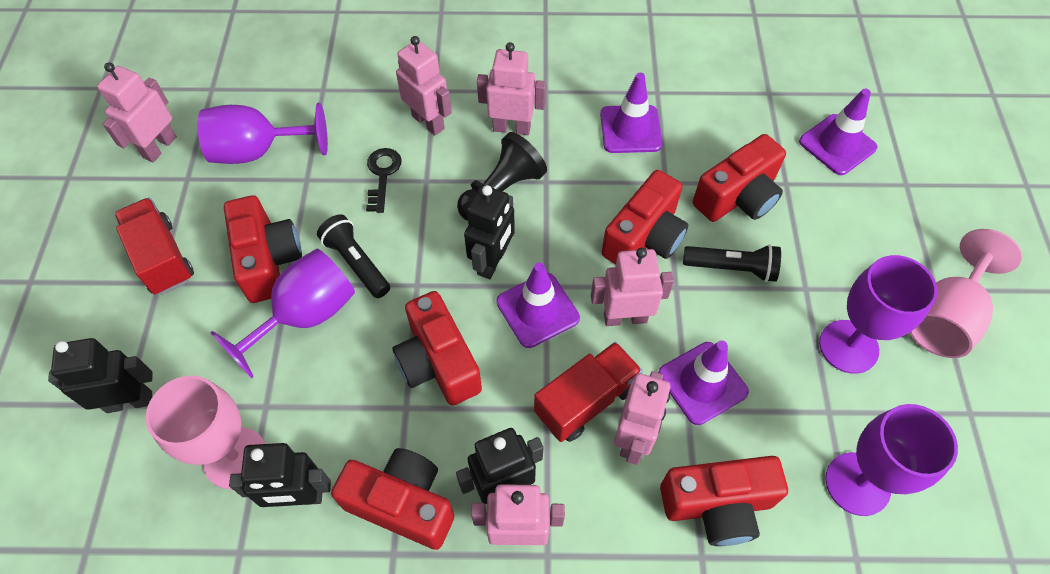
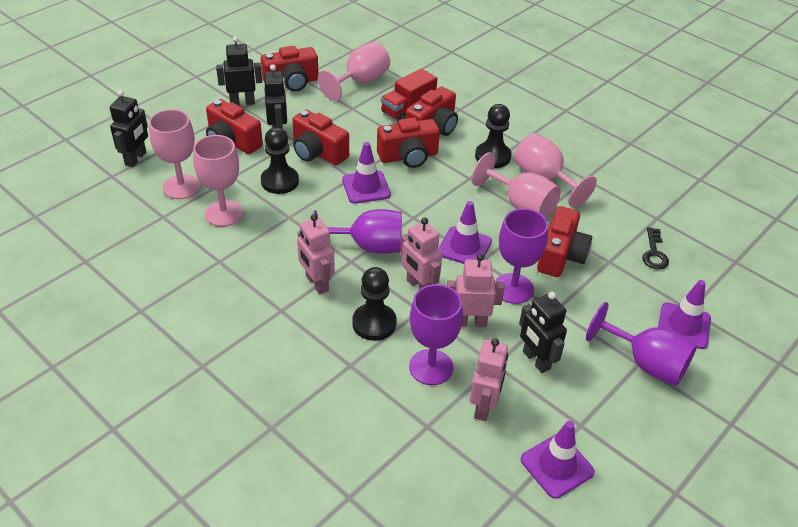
black flashlight: 2 -> 0
black pawn: 1 -> 3
pink goblet: 2 -> 5
pink robot: 6 -> 4
red truck: 2 -> 1

